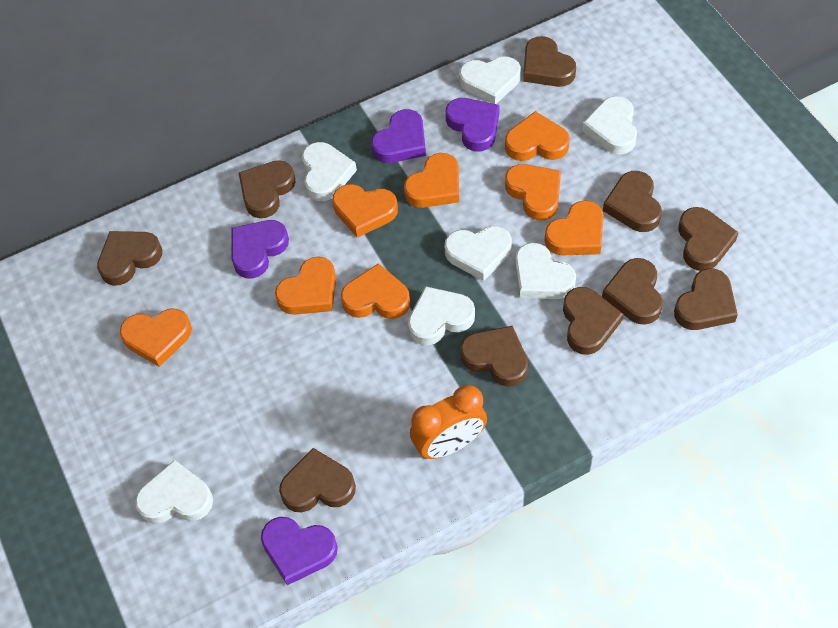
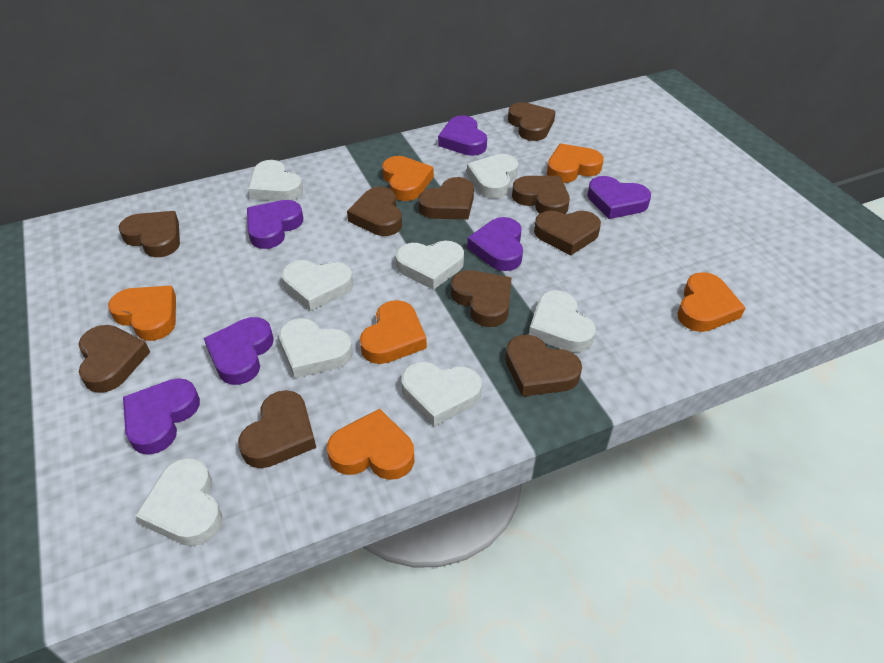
orange clock: 1 -> 0
orange heart: 8 -> 6
purple heart: 4 -> 6
white heart: 7 -> 8

